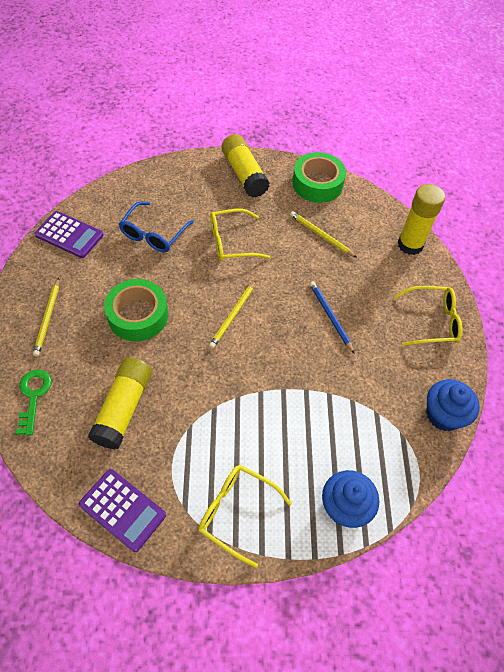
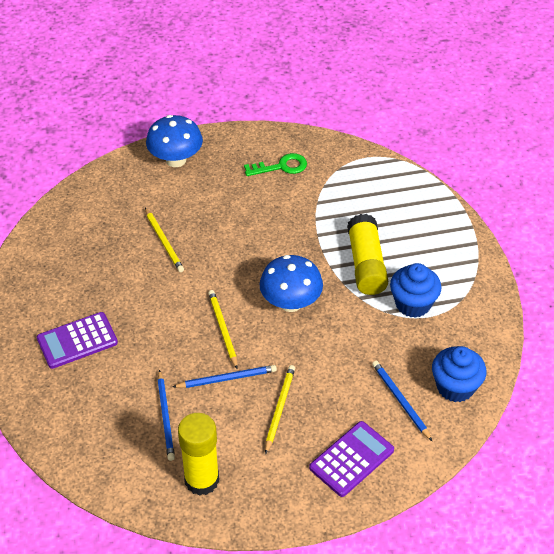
blue glasses: 1 -> 0
blue mushroom: 0 -> 2
blue pencil: 1 -> 3
green tape: 2 -> 0
yellow glasses: 3 -> 0
yellow glue stick: 3 -> 2

